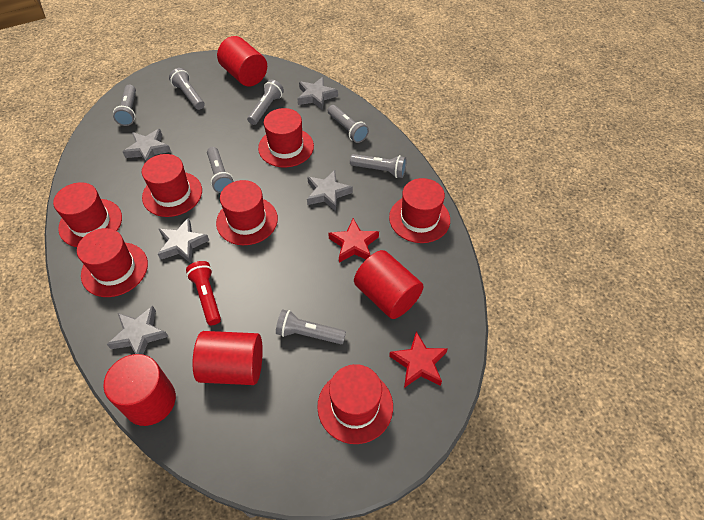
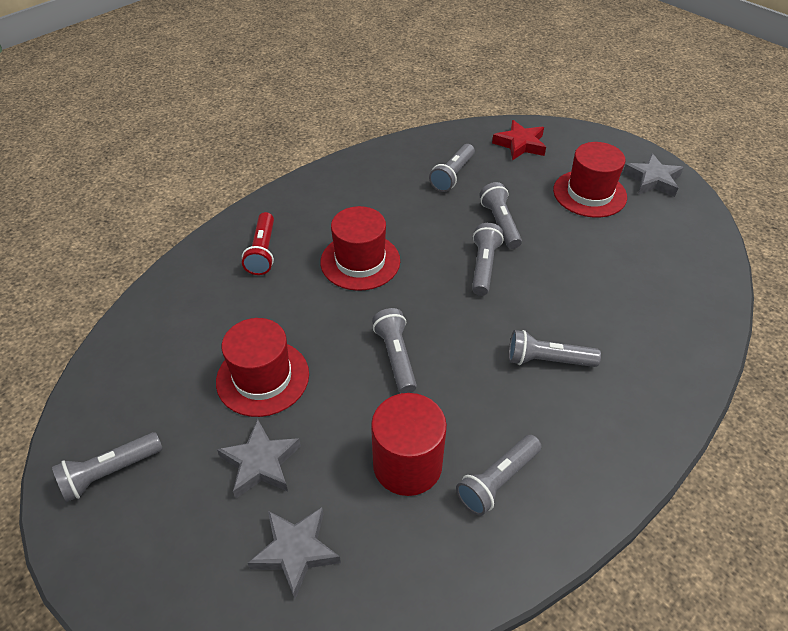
grey star: 5 -> 3
red cylinder: 4 -> 1
red hat: 7 -> 3
red star: 2 -> 1

